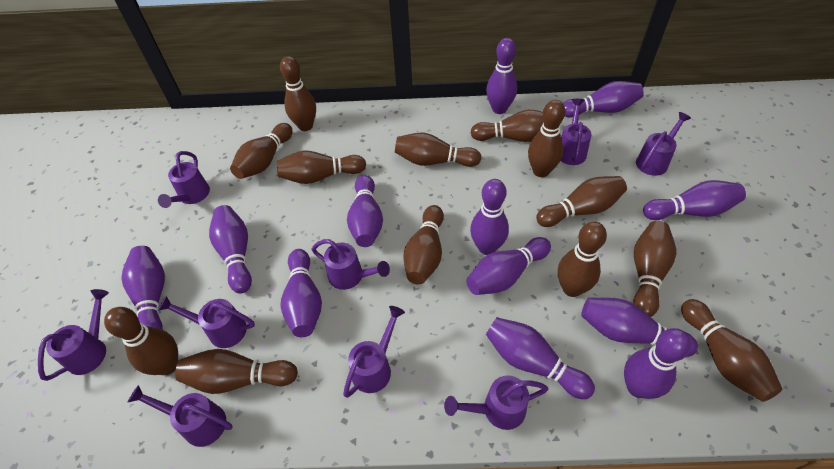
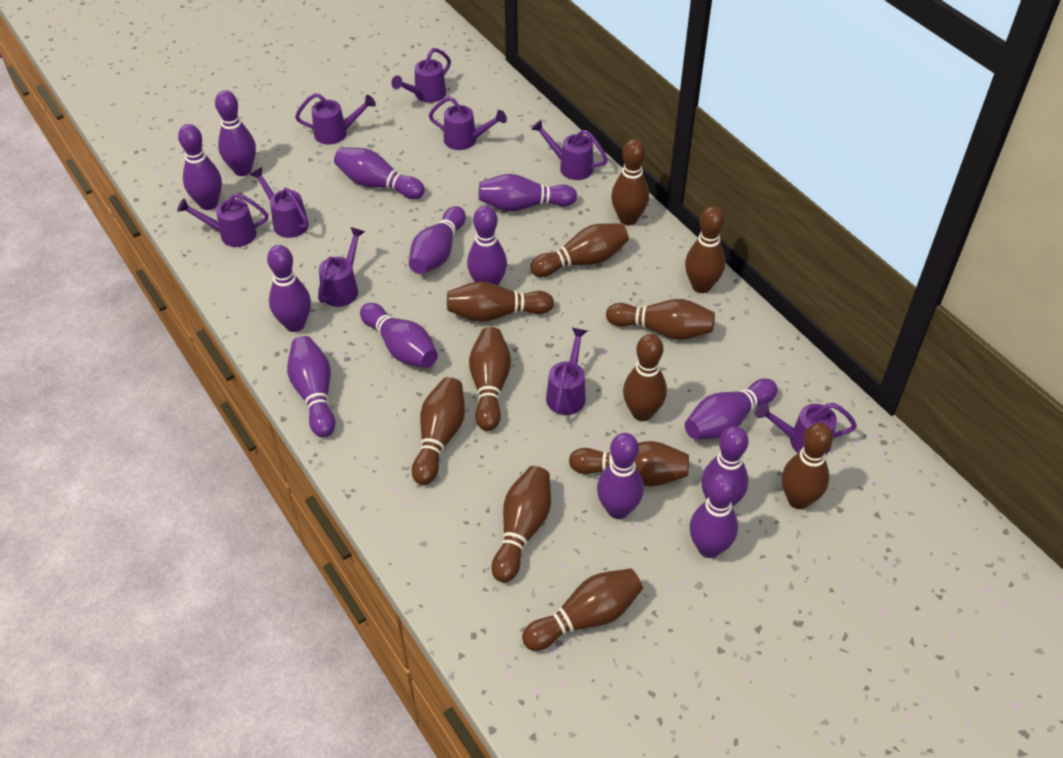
brown bowling pin: 13 -> 12
purple bowling pin: 12 -> 13

